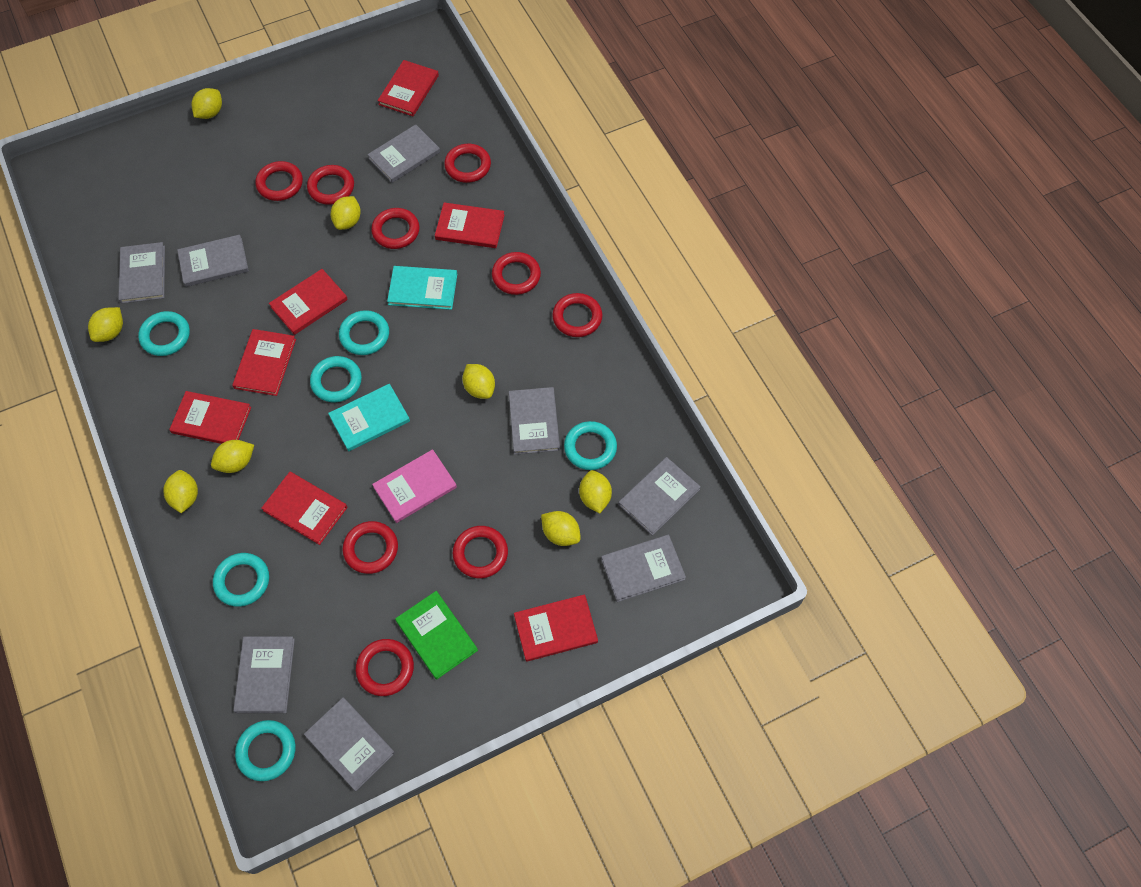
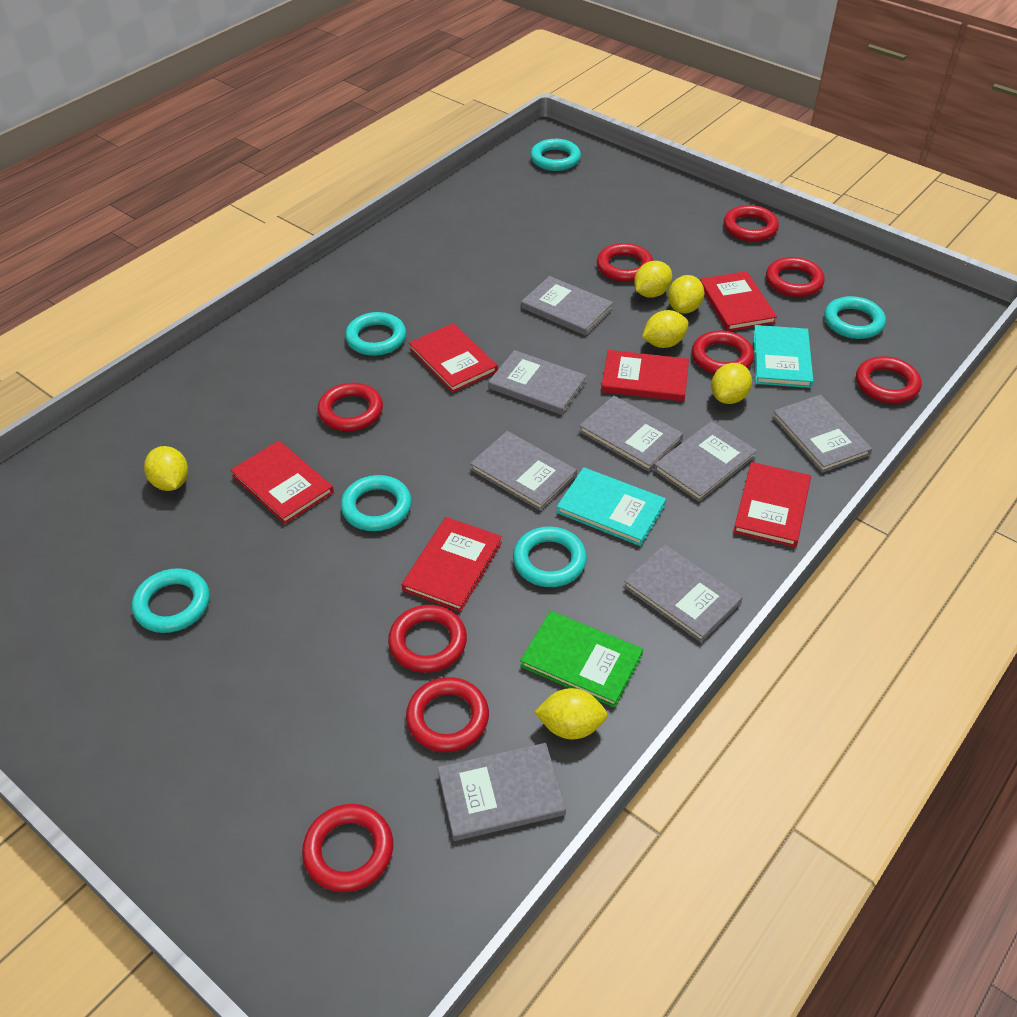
pink book: 1 -> 0
red book: 7 -> 6
yellow lemon: 8 -> 6

